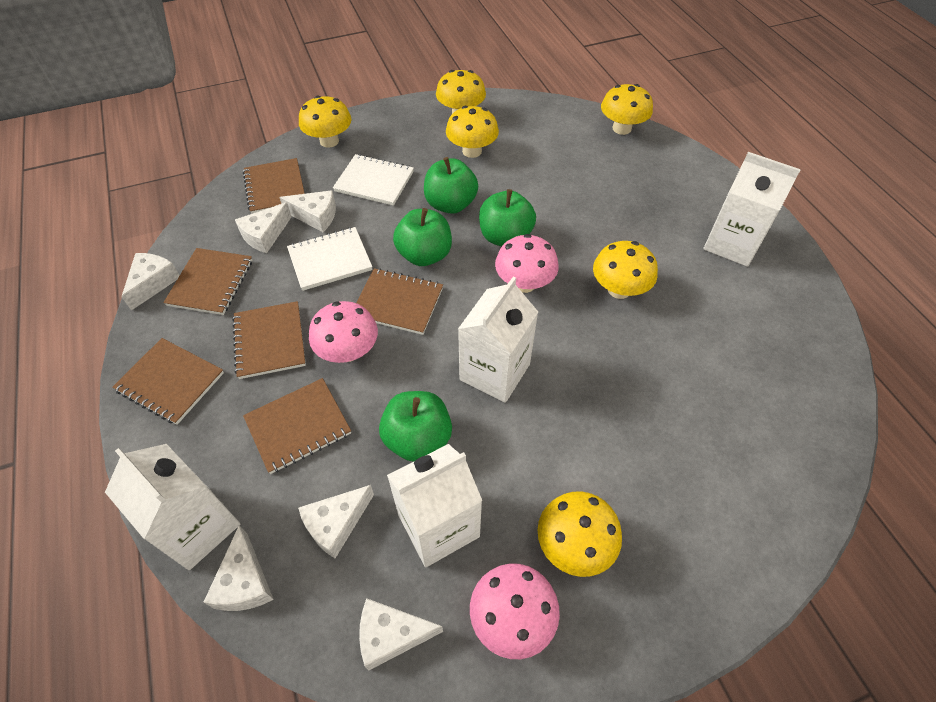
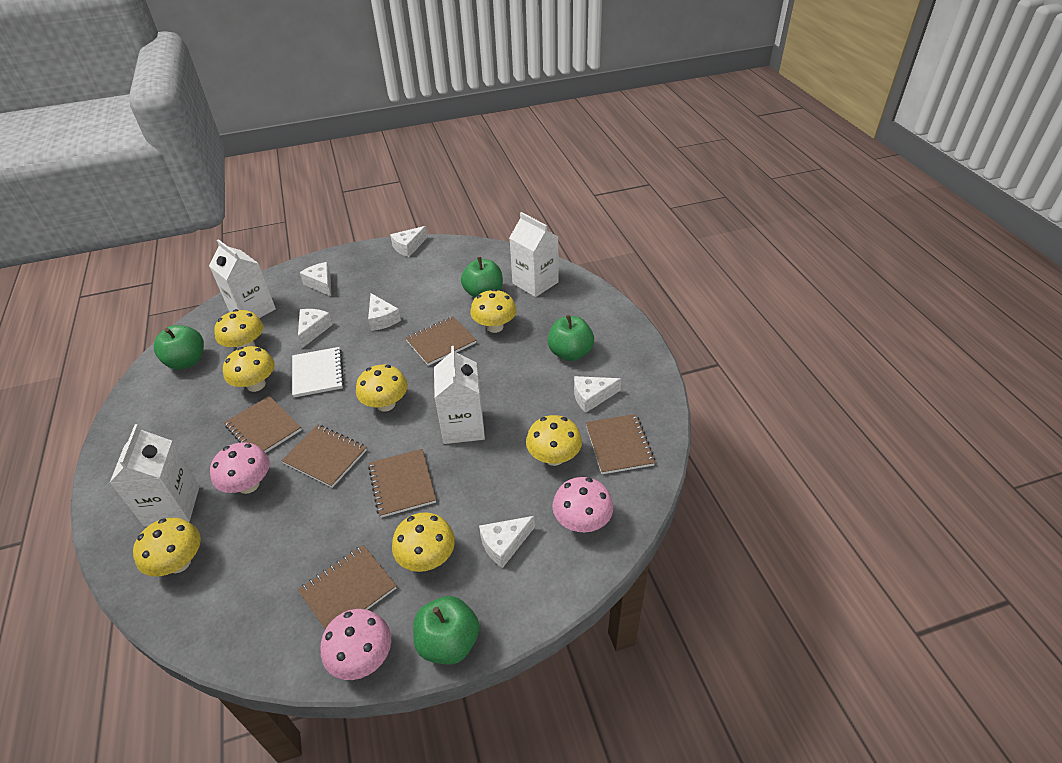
white notebook: 2 -> 1
yellow mushroom: 6 -> 7

